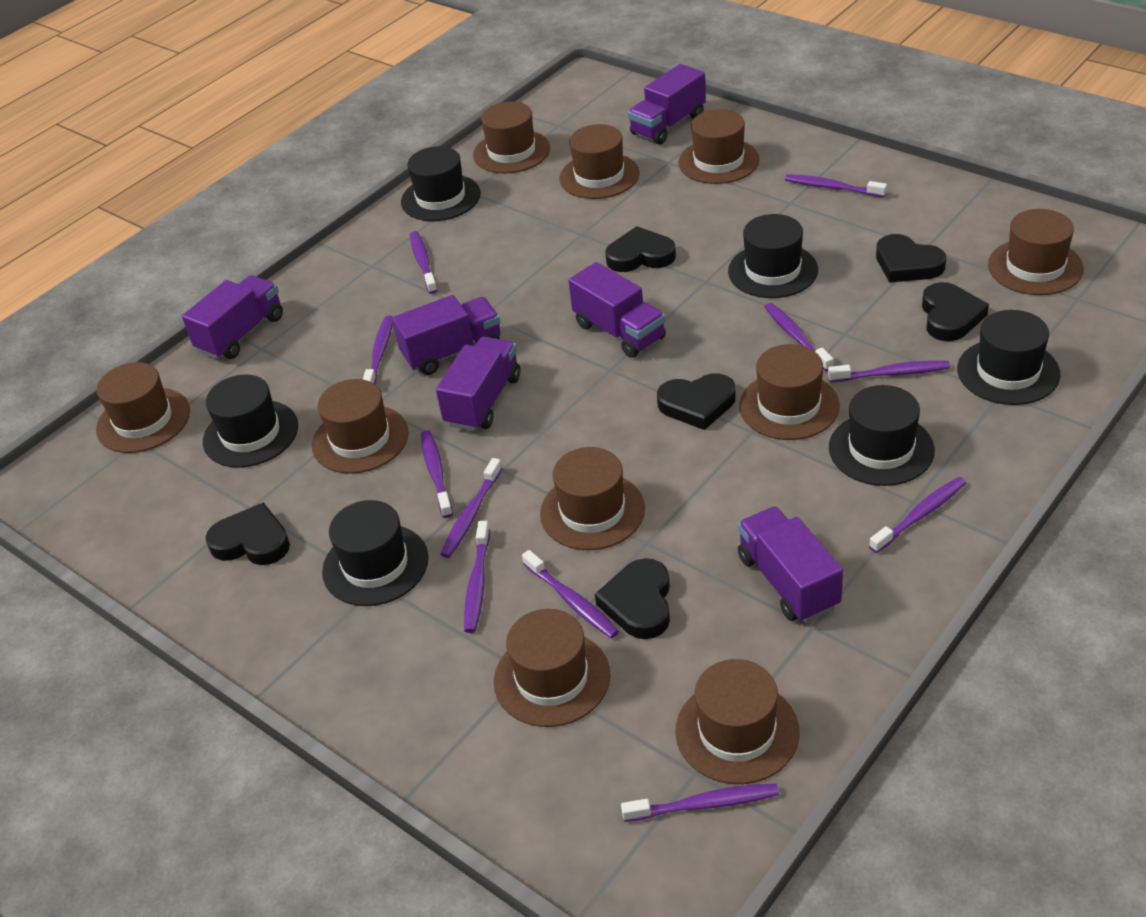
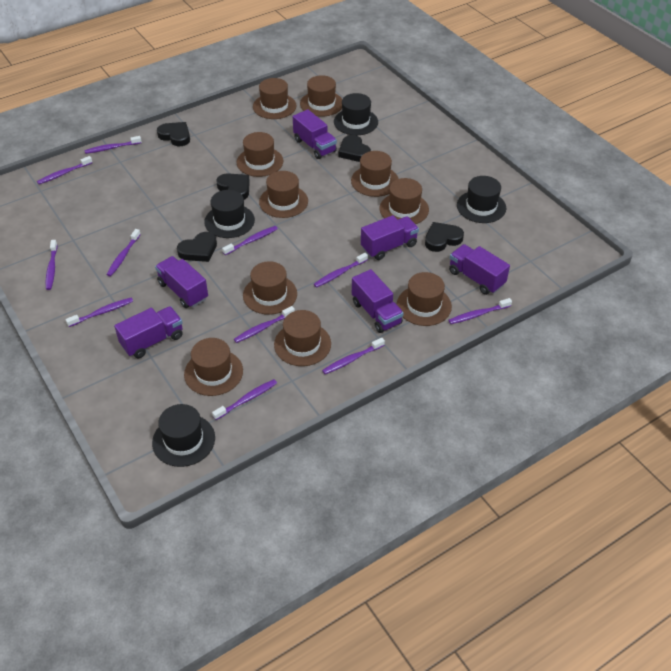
black hat: 6 -> 4
black heart: 6 -> 5

